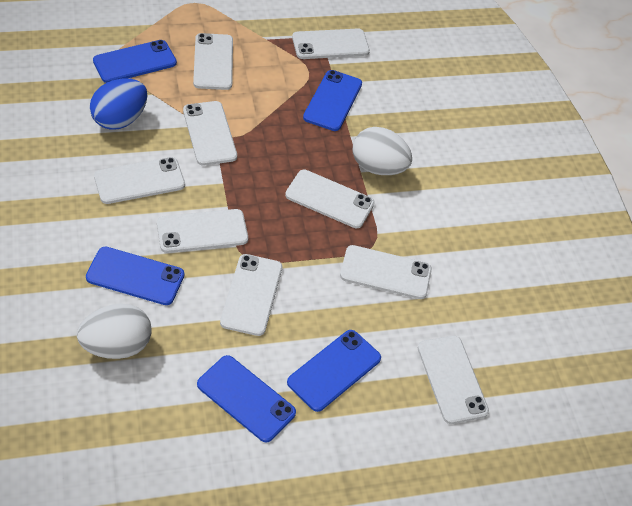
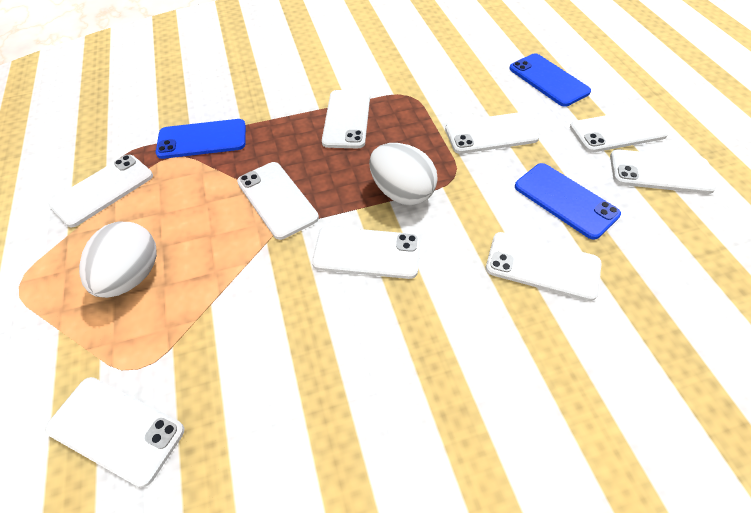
blue egg: 1 -> 0
blue phone: 5 -> 3

